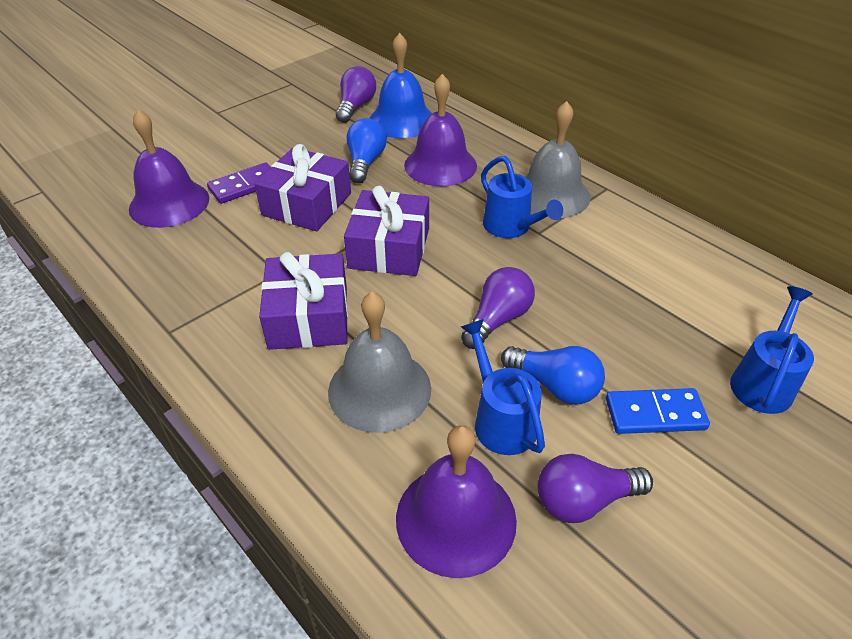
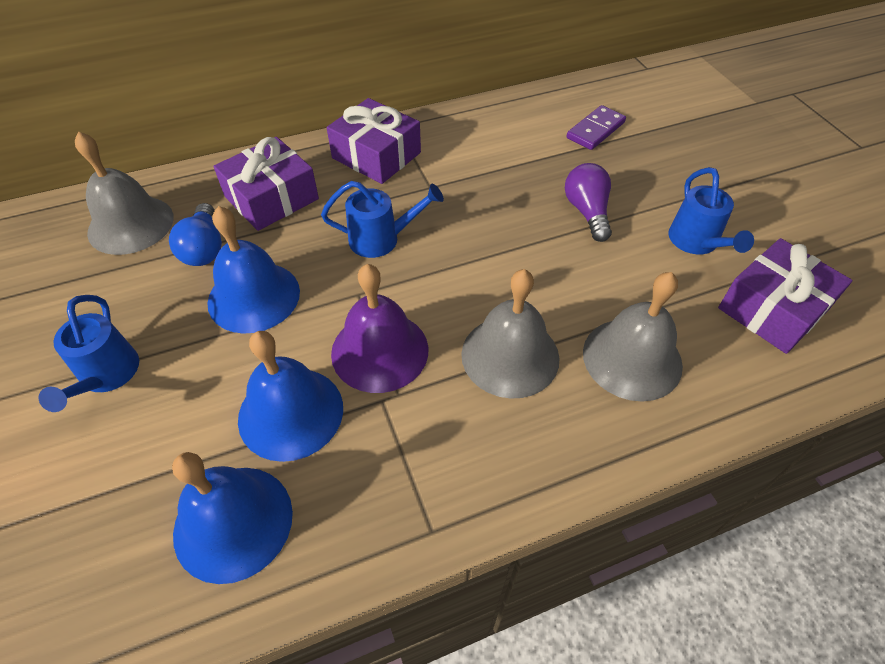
blue bell: 1 -> 3
blue domino: 1 -> 0
blue light bulb: 2 -> 1
grey bell: 2 -> 3
purple bell: 3 -> 1
purple light bulb: 3 -> 1

